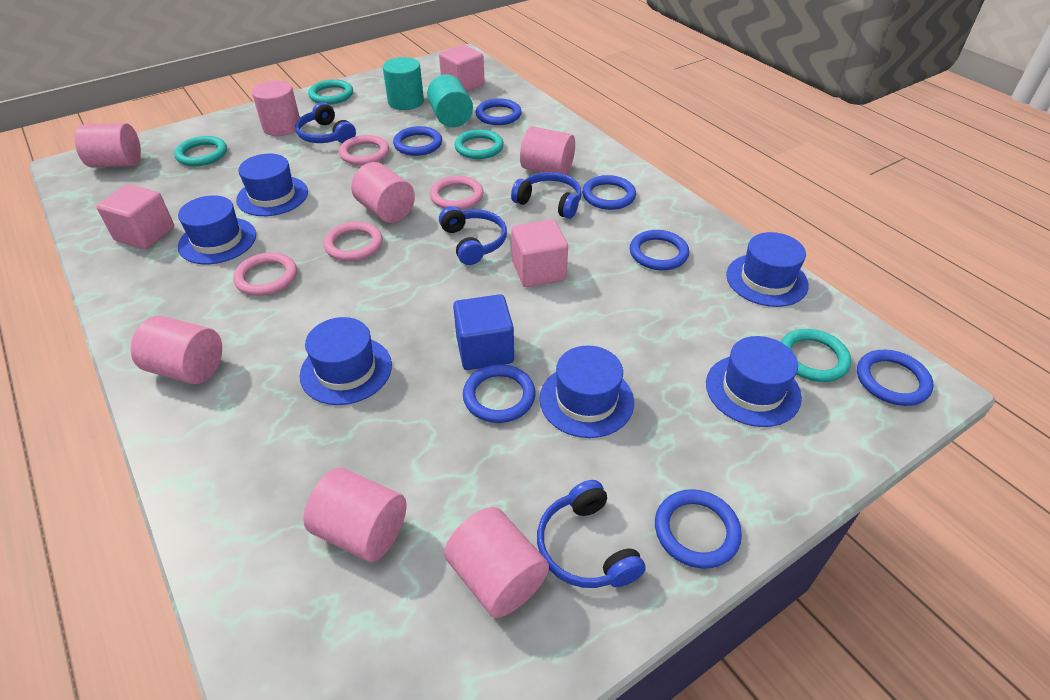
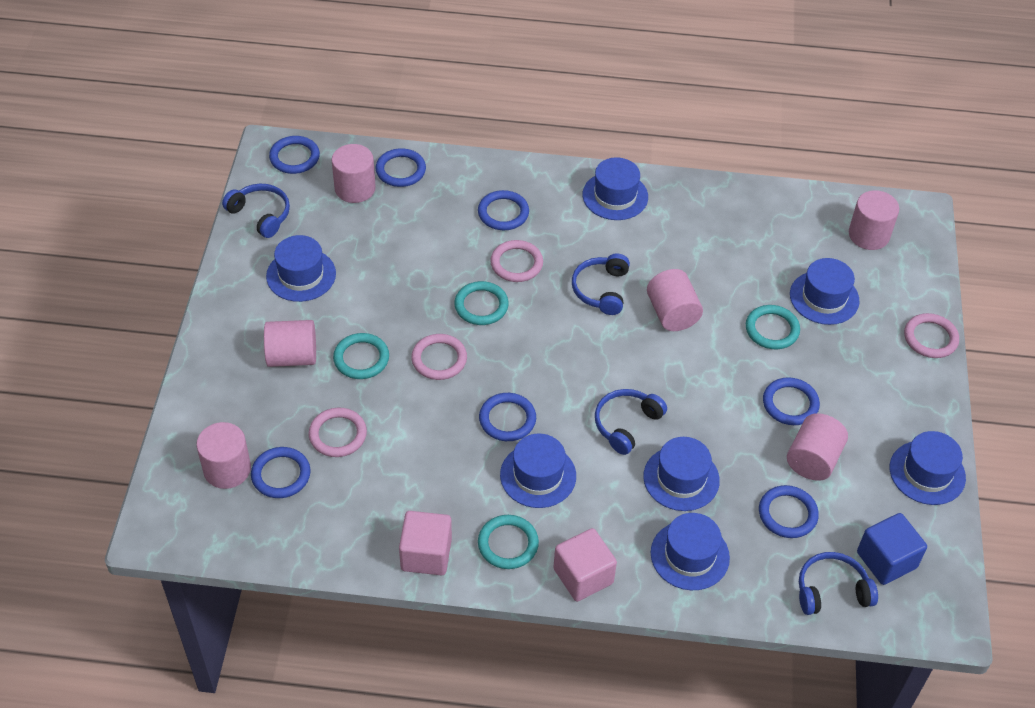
blue hat: 6 -> 7
pink cube: 3 -> 2
pink cylinder: 7 -> 6
turquoise cylinder: 2 -> 0

